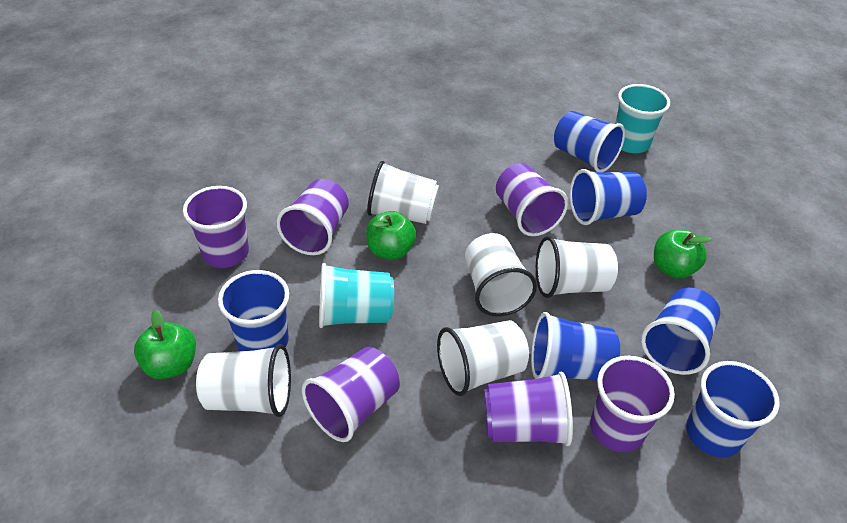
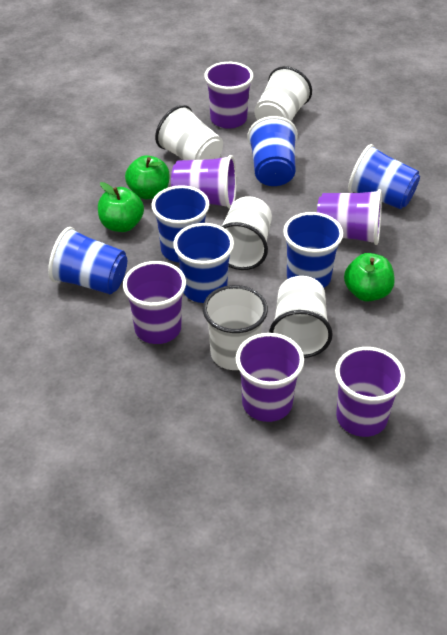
turquoise cup: 2 -> 0

